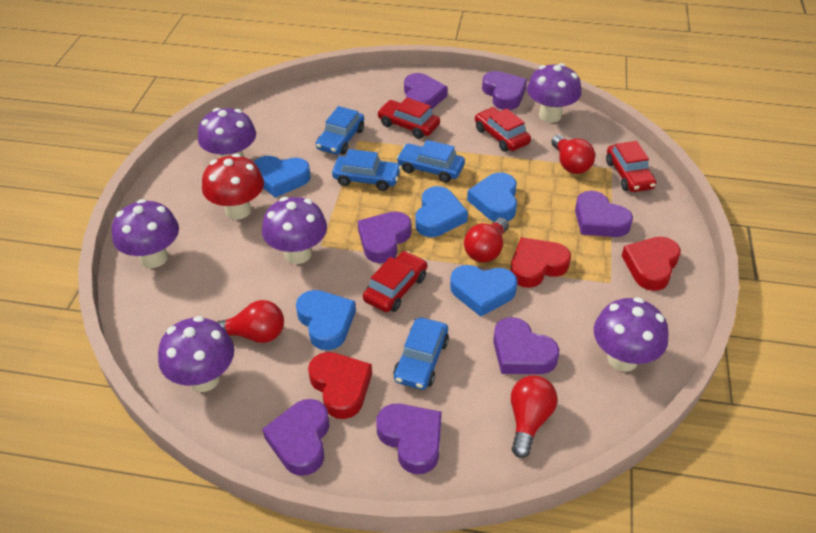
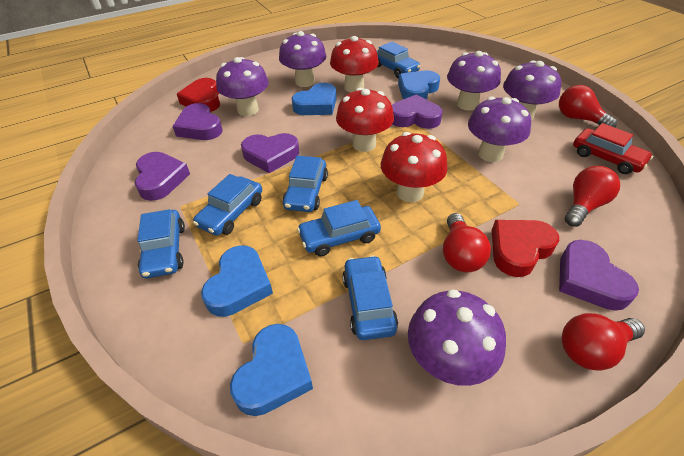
blue car: 4 -> 6
blue heart: 5 -> 4
purple heart: 7 -> 5
red car: 4 -> 1
red heart: 3 -> 2
red mushroom: 1 -> 3

